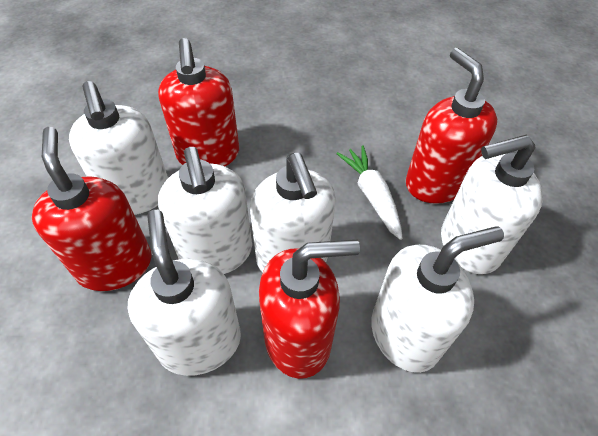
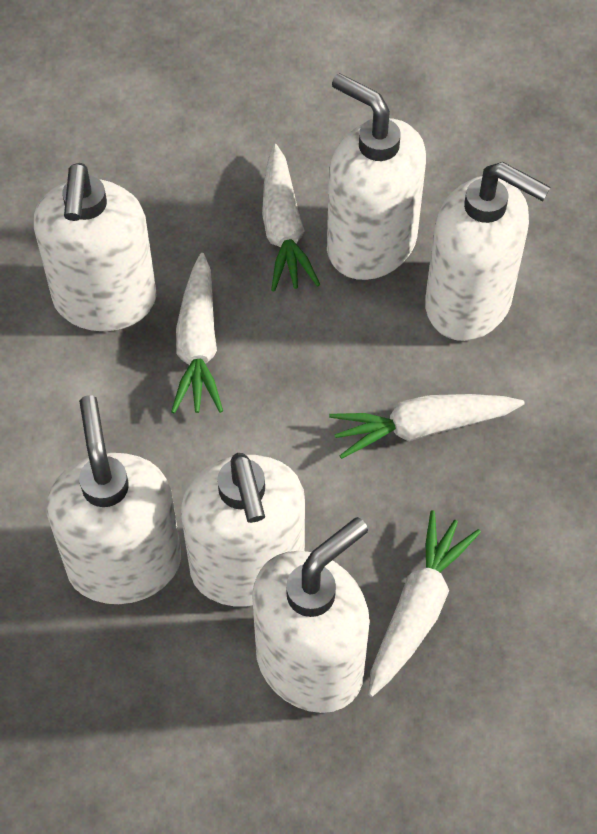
red soap dispenser: 4 -> 0
white carrot: 1 -> 4

